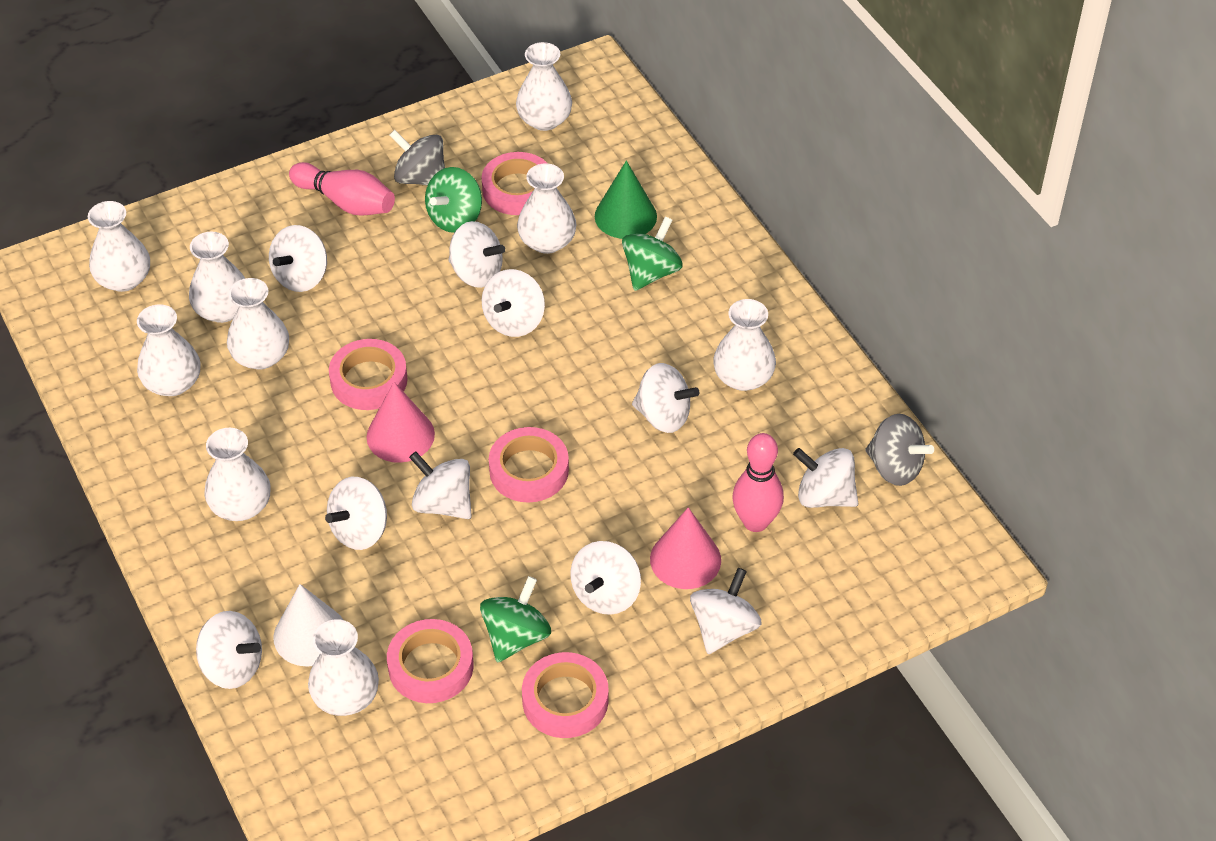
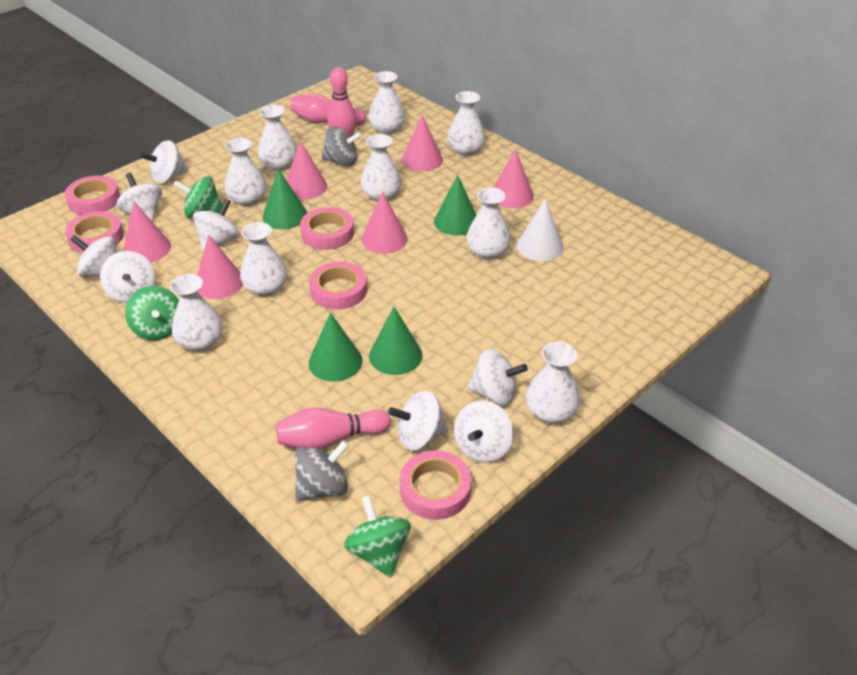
green cone: 1 -> 4
pink bowling pin: 2 -> 3
pink cone: 2 -> 6
white spinning top: 10 -> 8

